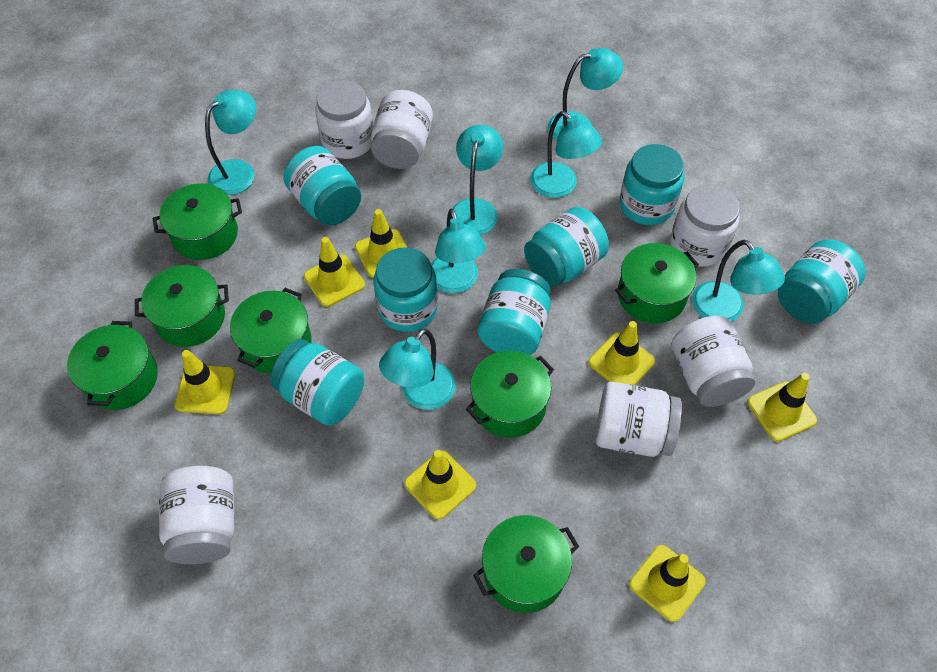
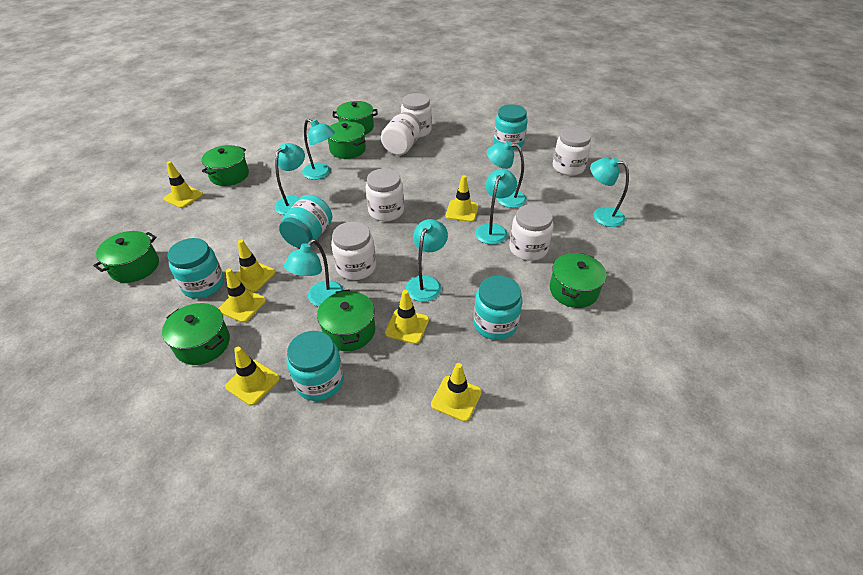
turquoise jar: 7 -> 5

